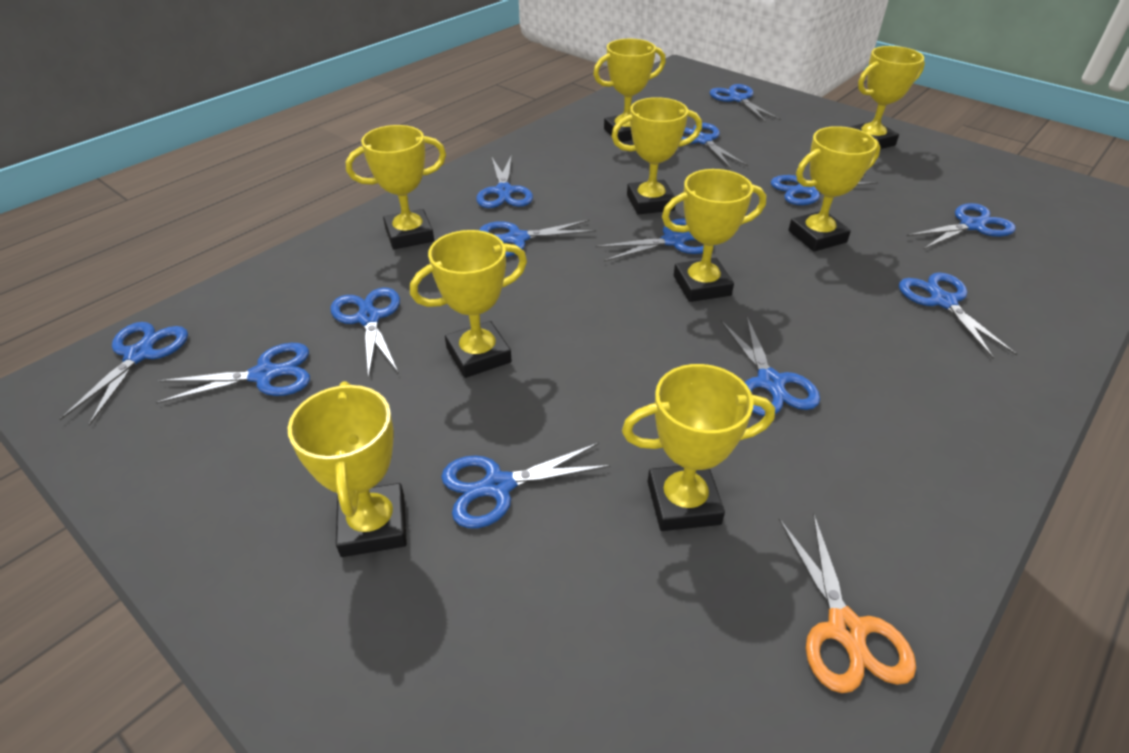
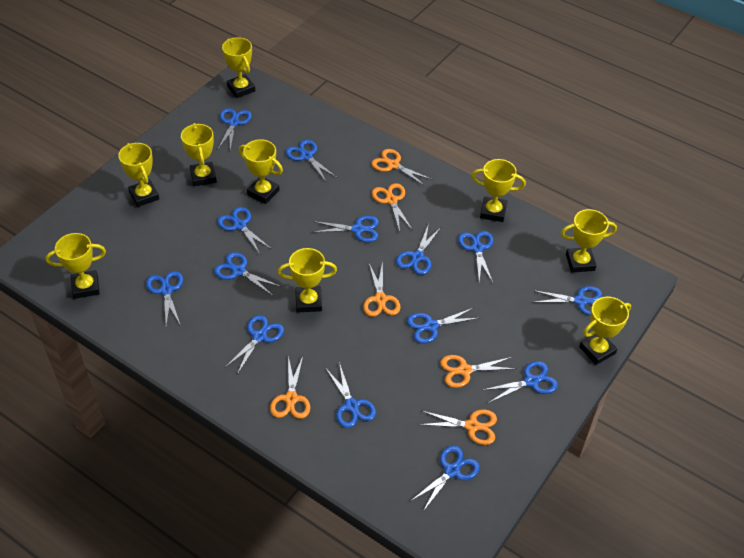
blue scissors: 13 -> 14
orange scissors: 1 -> 6

